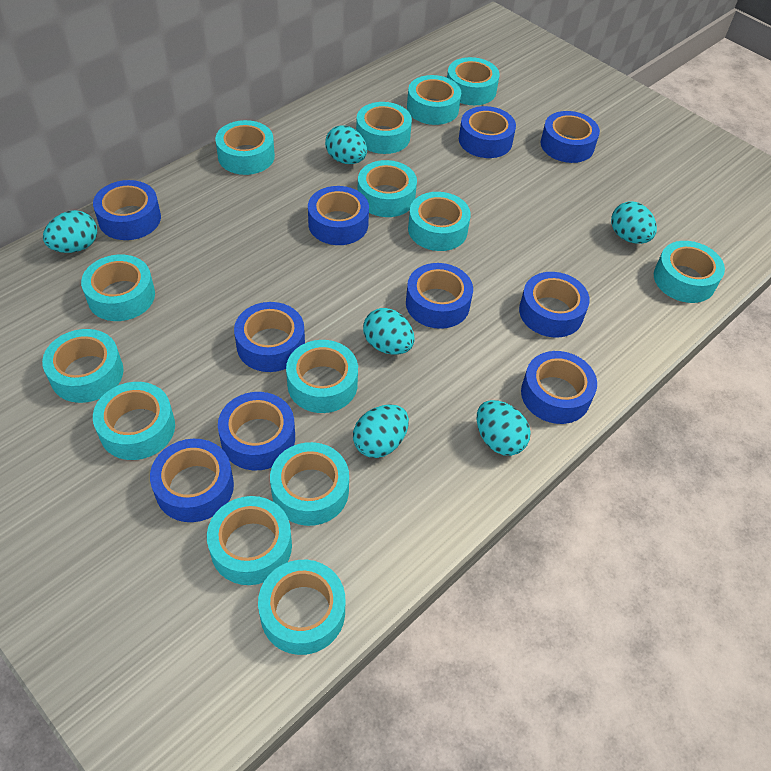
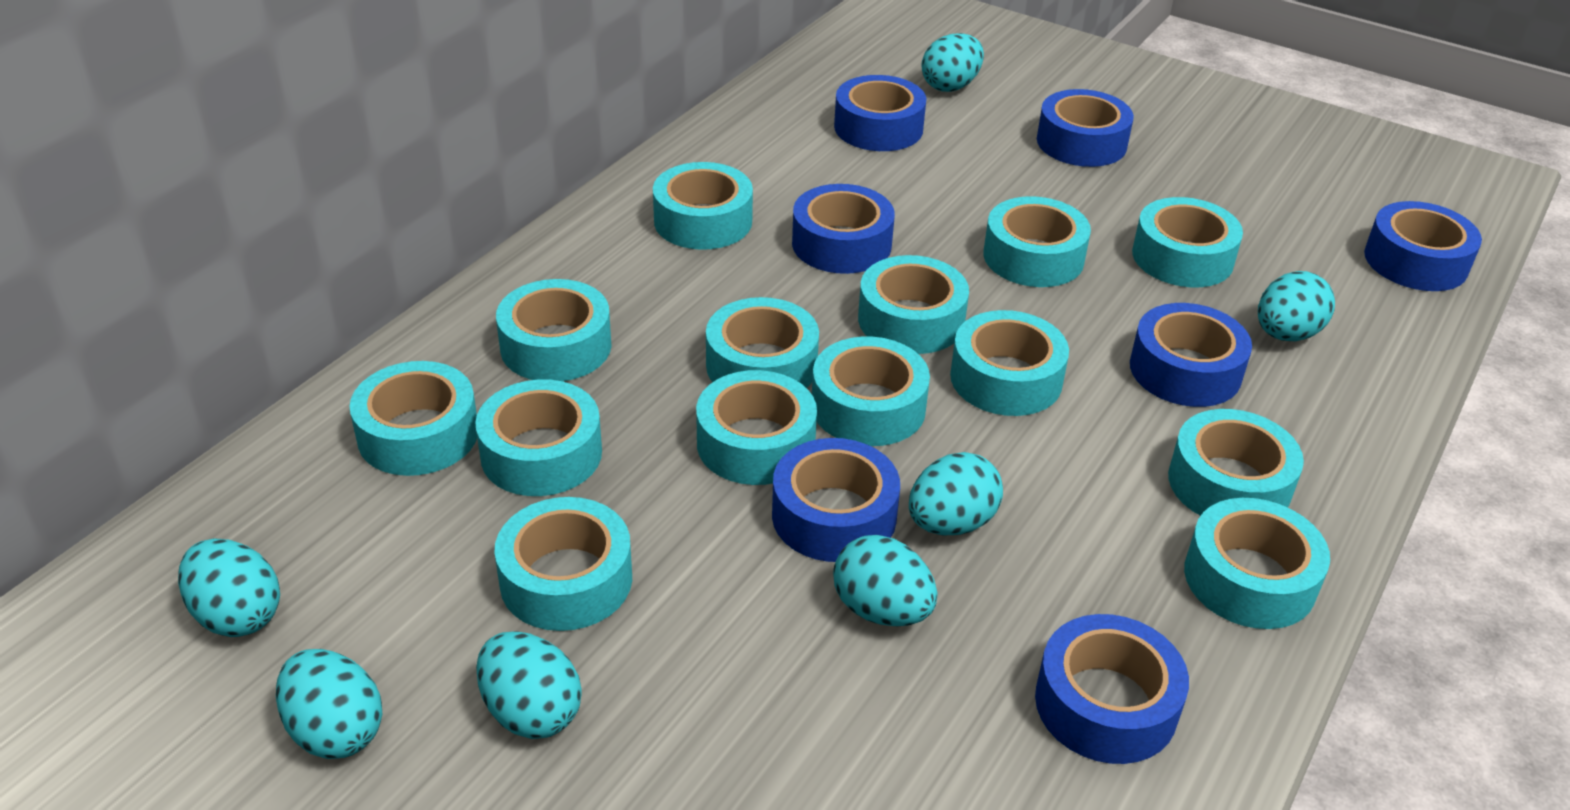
blue tape: 10 -> 7
turquoise egg: 6 -> 7

